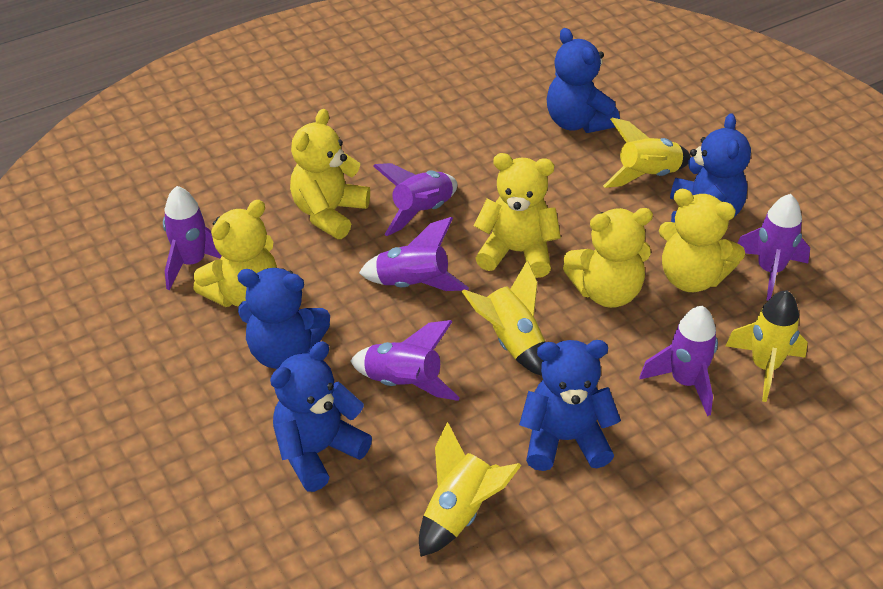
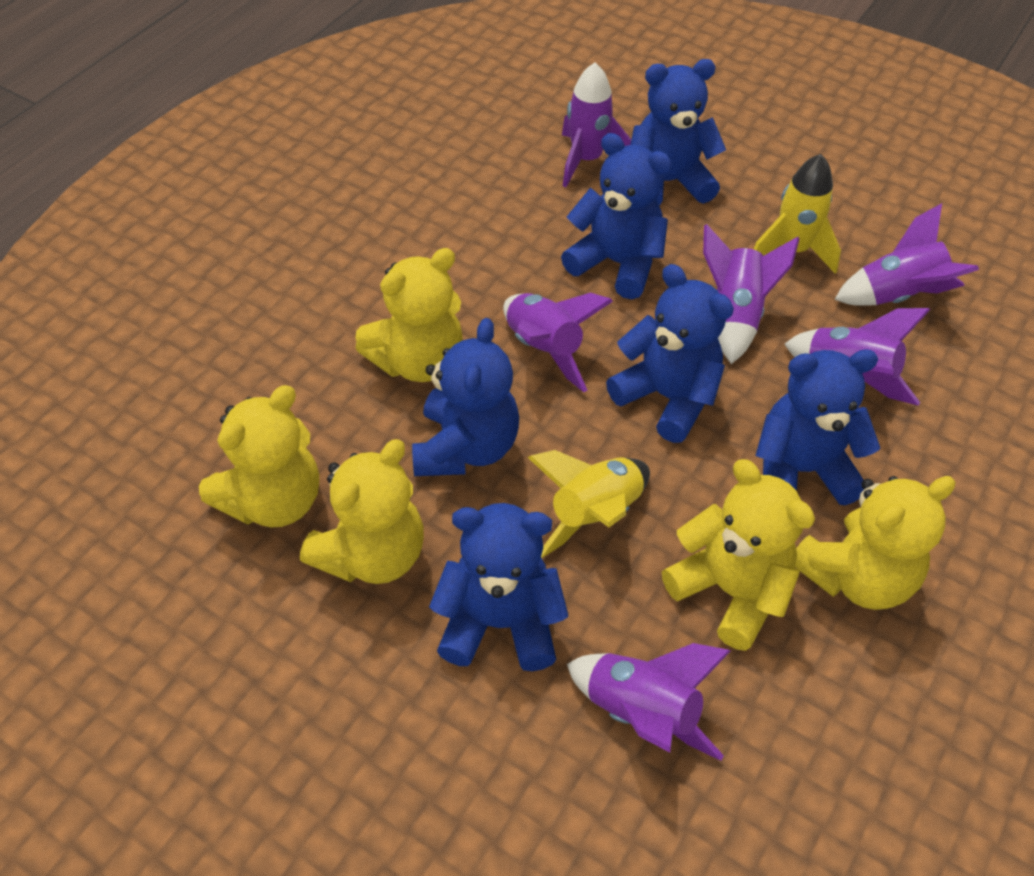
blue teddy bear: 5 -> 6
yellow rocket: 4 -> 2

